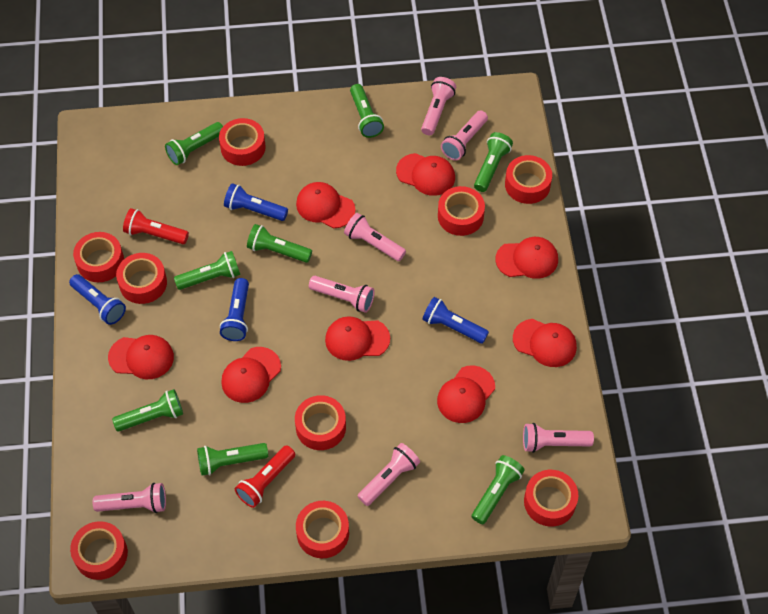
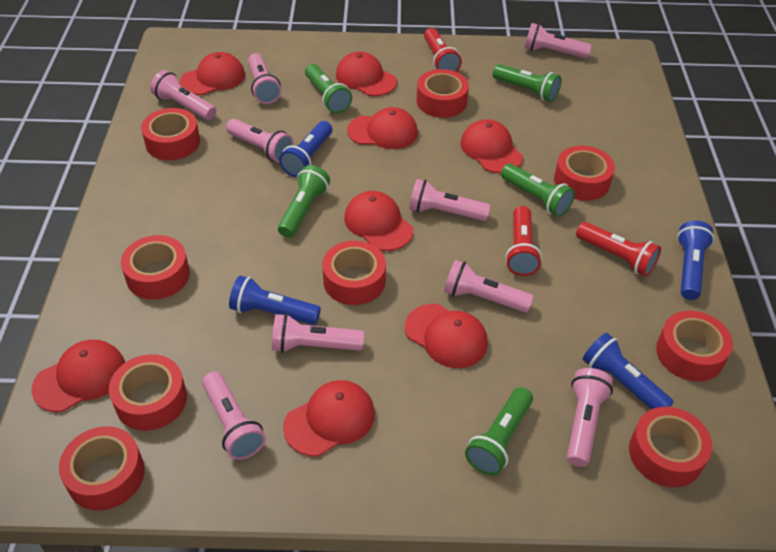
green flashlight: 8 -> 5
pink flashlight: 7 -> 9
red flashlight: 2 -> 3

